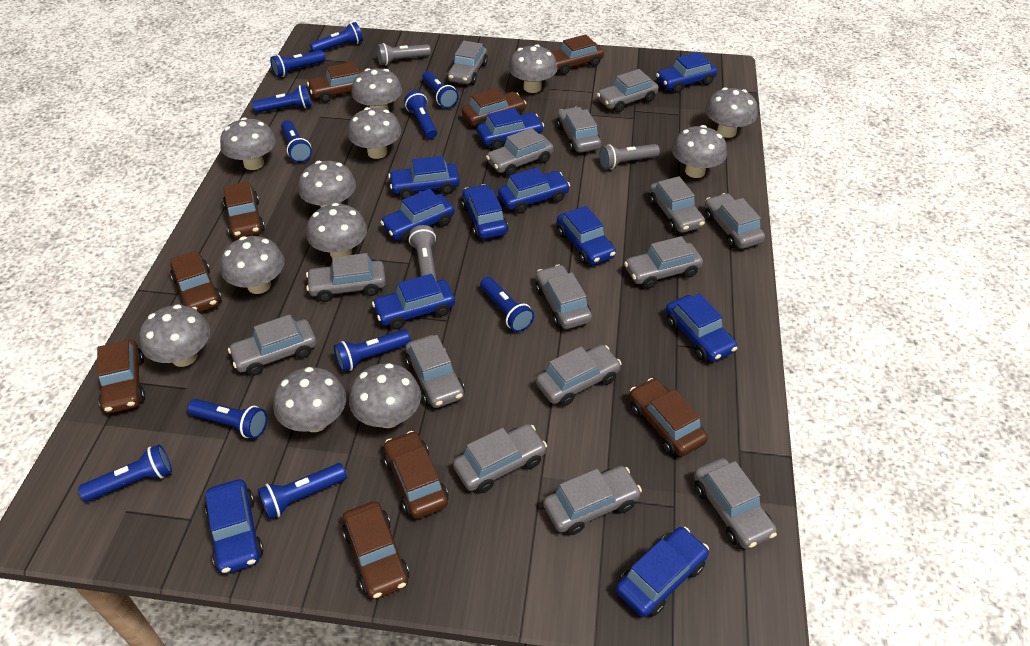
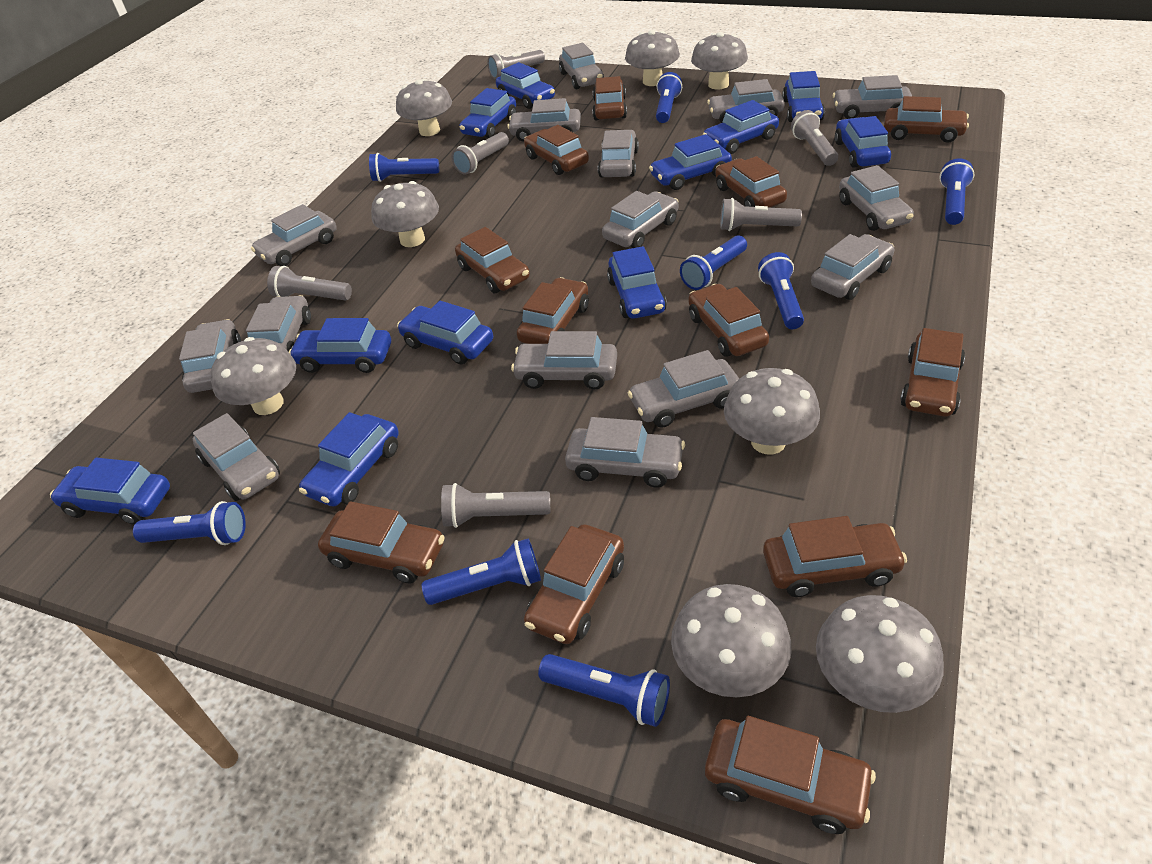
blue flashlight: 11 -> 8
brown car: 9 -> 12
grey flashlight: 3 -> 6
grey mushroom: 12 -> 8

